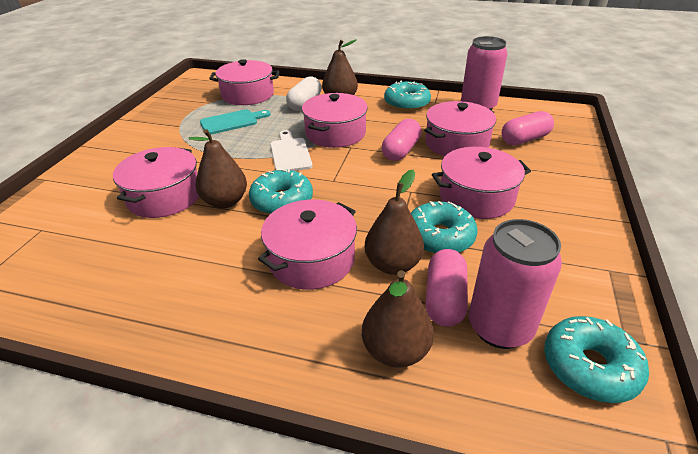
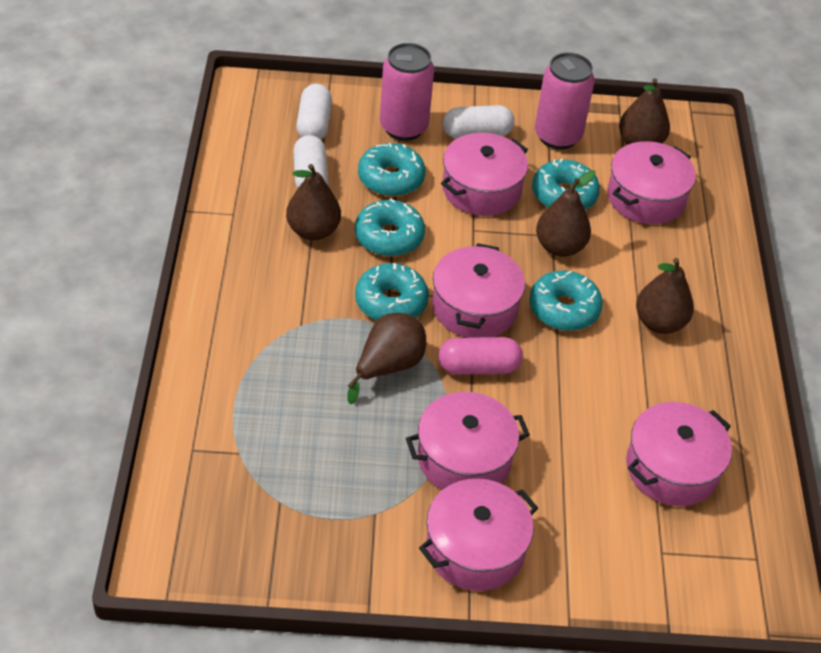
brown pear: 4 -> 5
pink capsule: 3 -> 1
turquoise cutting board: 1 -> 0
turquoise donut: 4 -> 5
white capsule: 1 -> 3
white cutting board: 1 -> 0

